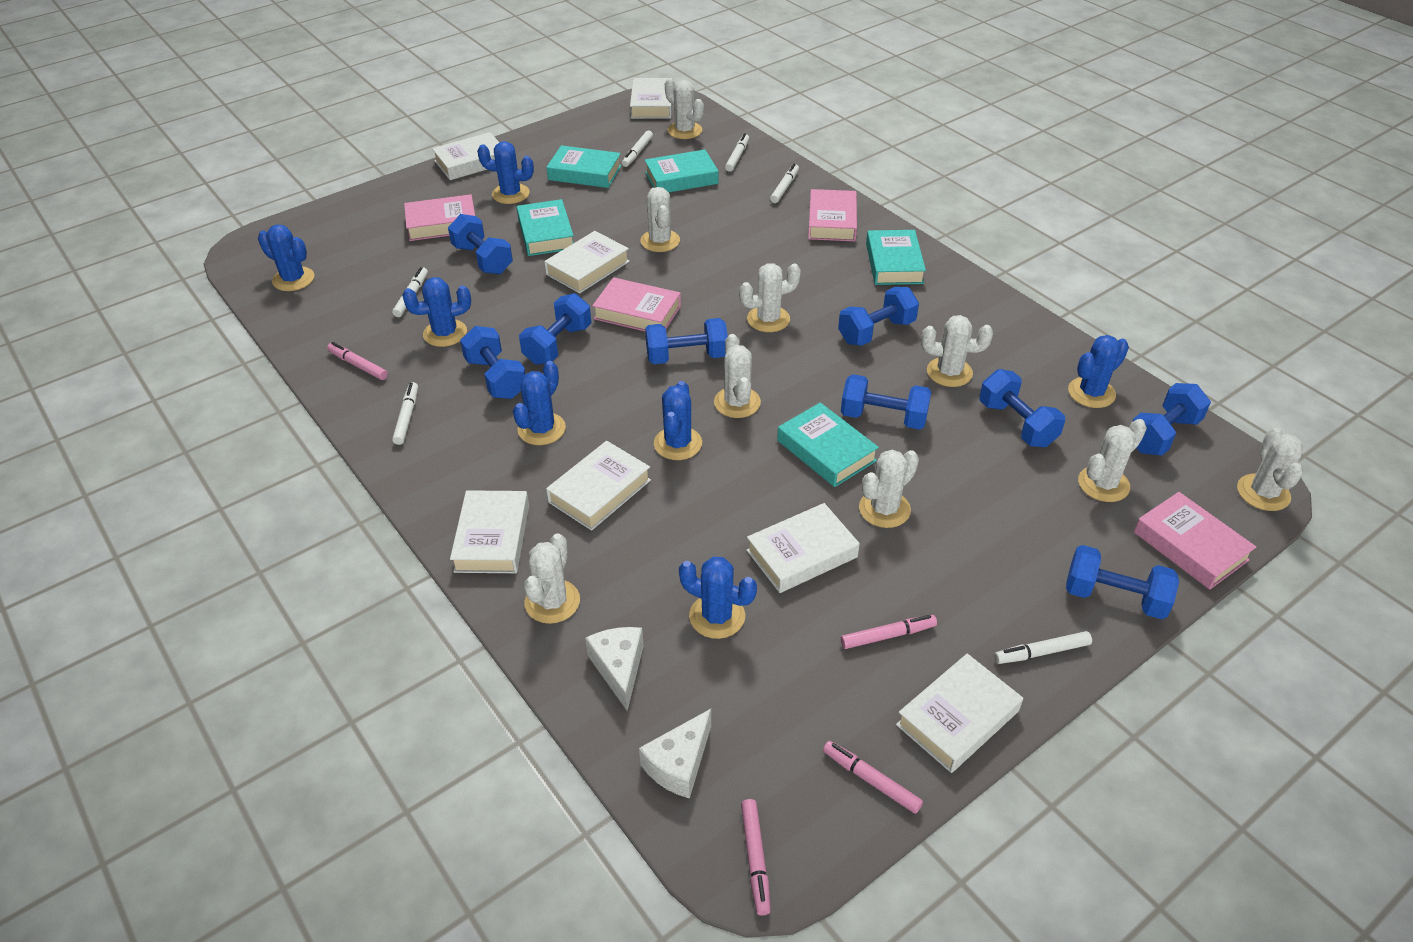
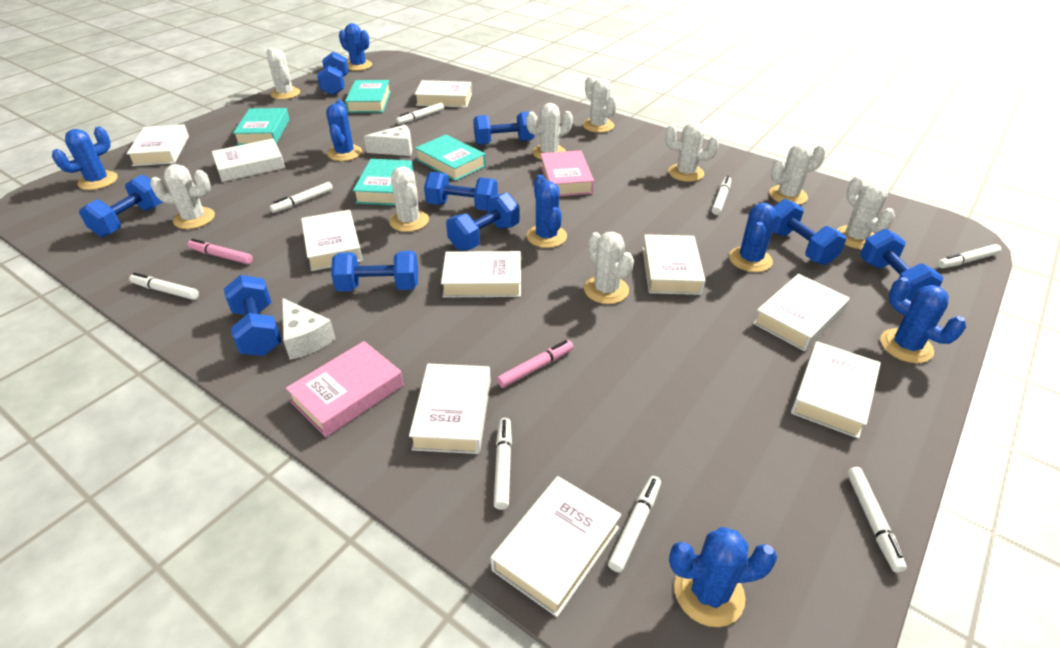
pink book: 4 -> 2
pink marker: 4 -> 2
turquoise book: 5 -> 4
white book: 7 -> 10
white marker: 6 -> 8

